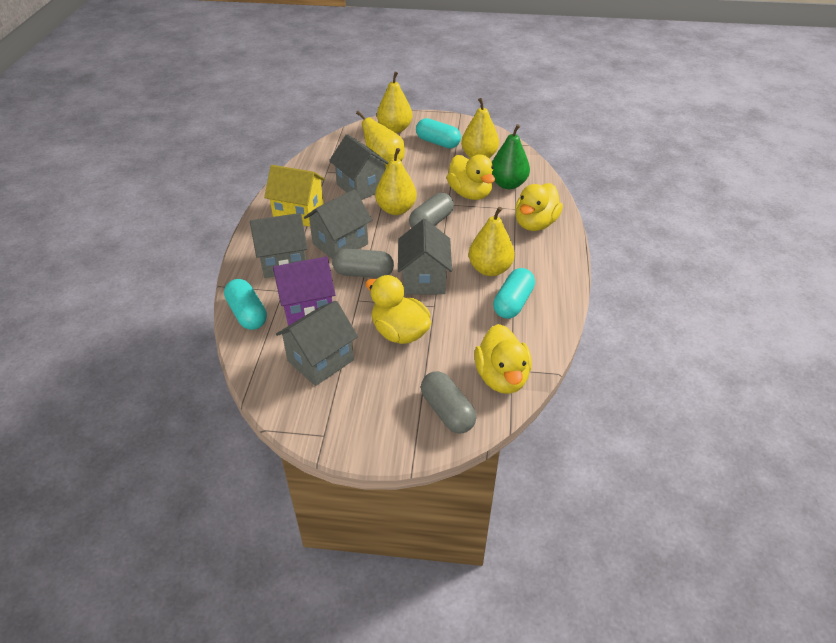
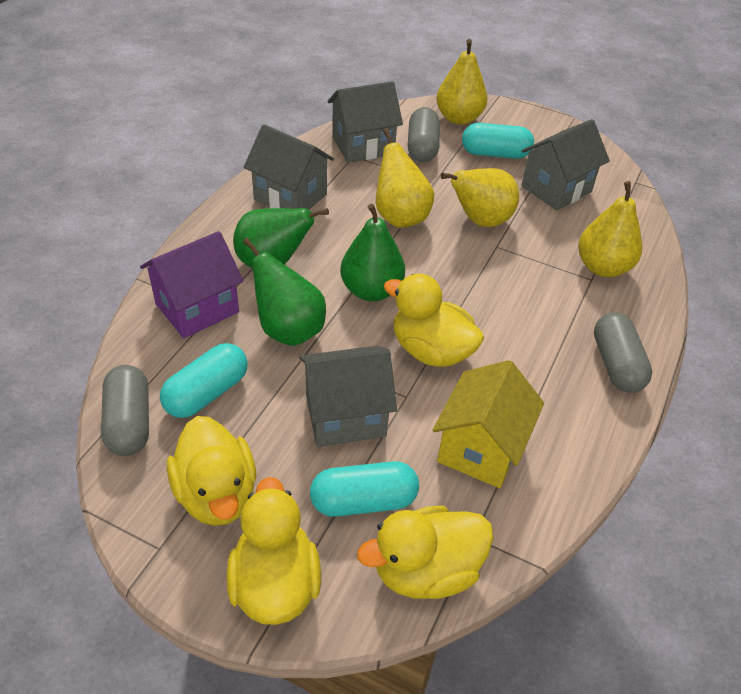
green pear: 1 -> 3
grey house: 5 -> 4
yellow pear: 5 -> 4

